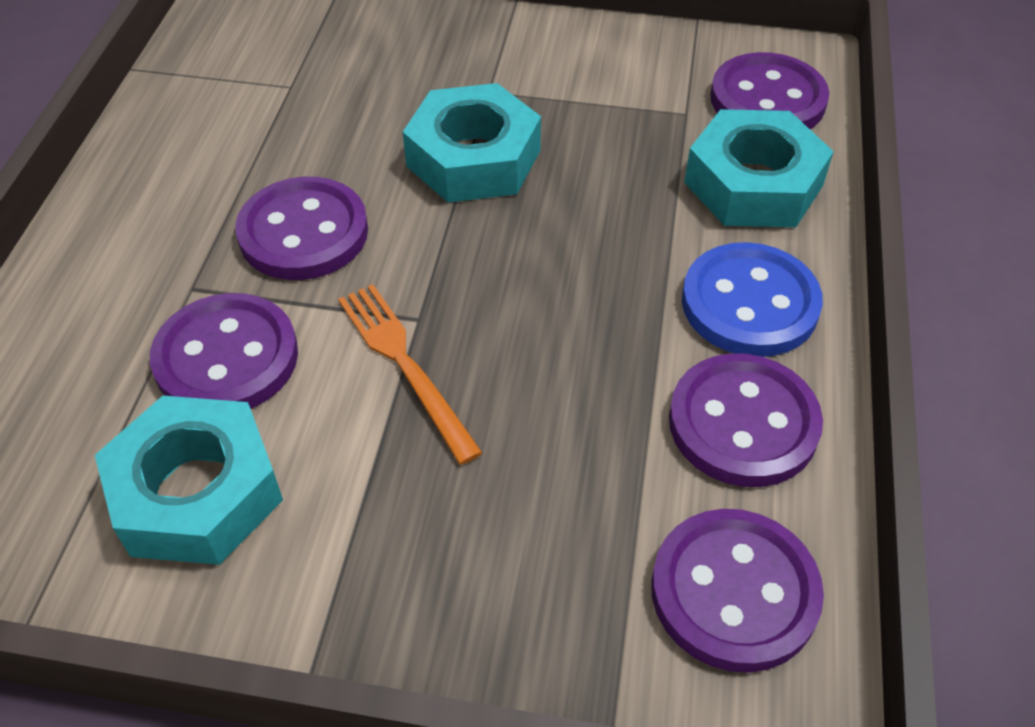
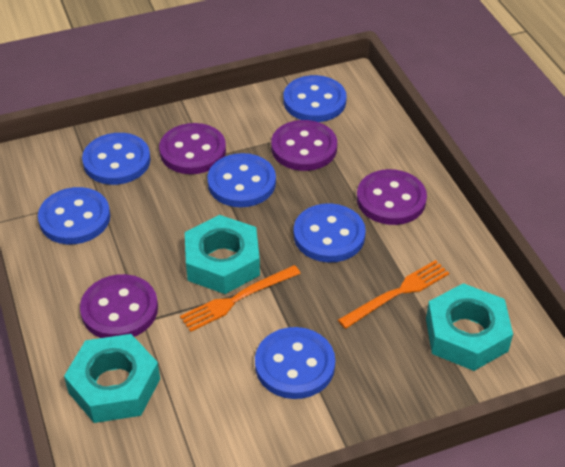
blue button: 1 -> 6
orange fork: 1 -> 2
purple button: 5 -> 4

